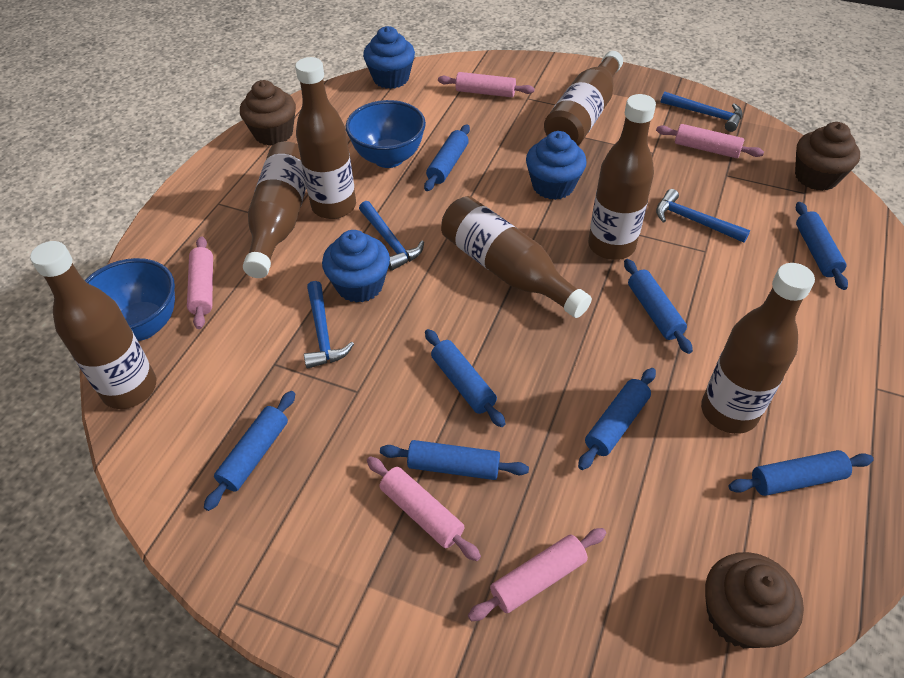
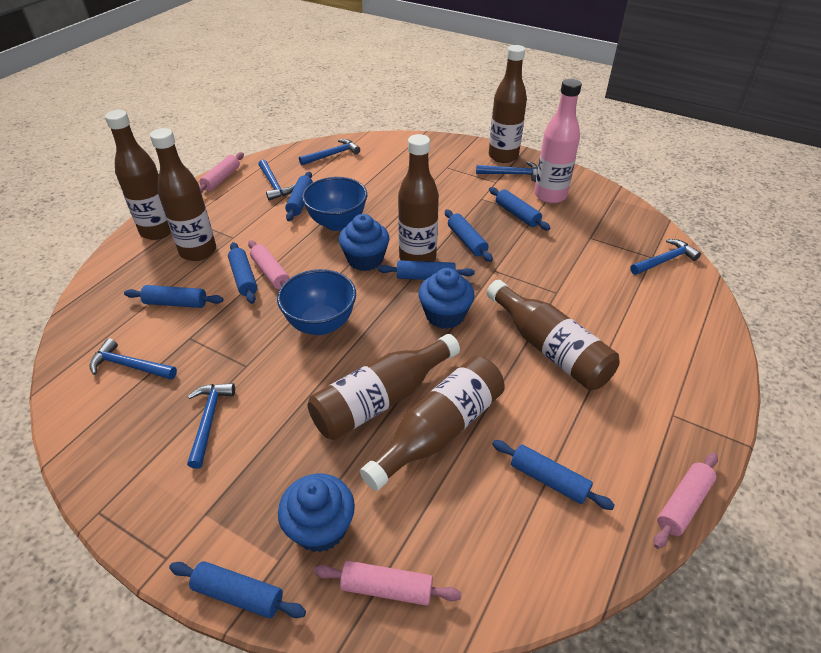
blue hammer: 4 -> 6
brown cupcake: 3 -> 0
pink bottle: 0 -> 1
pink rolling pin: 5 -> 4

